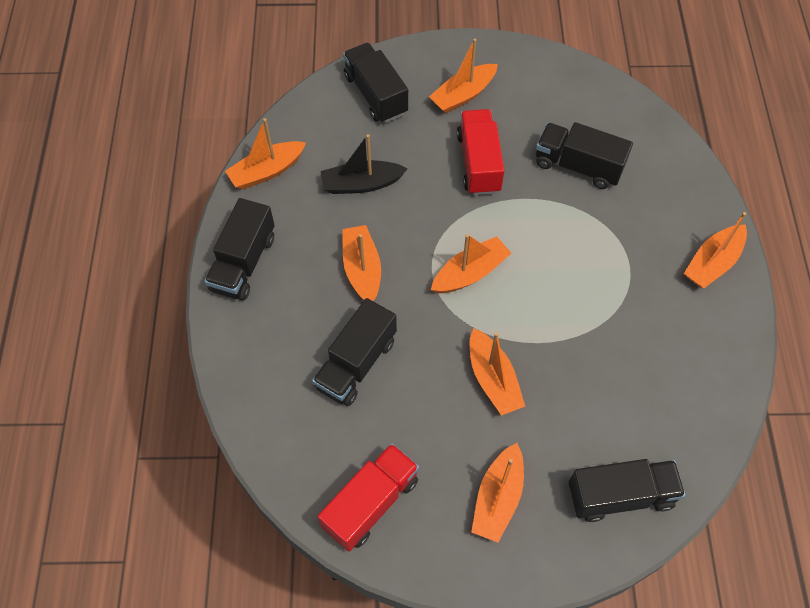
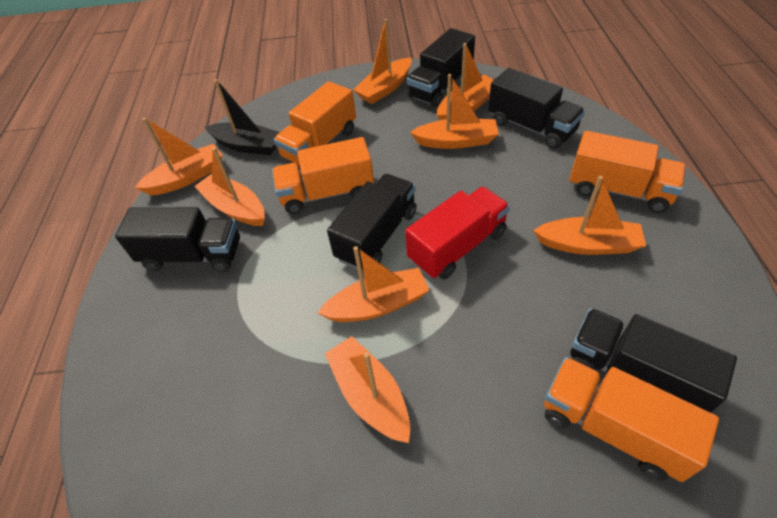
orange boat: 7 -> 8
orange truck: 0 -> 4
red truck: 2 -> 1

